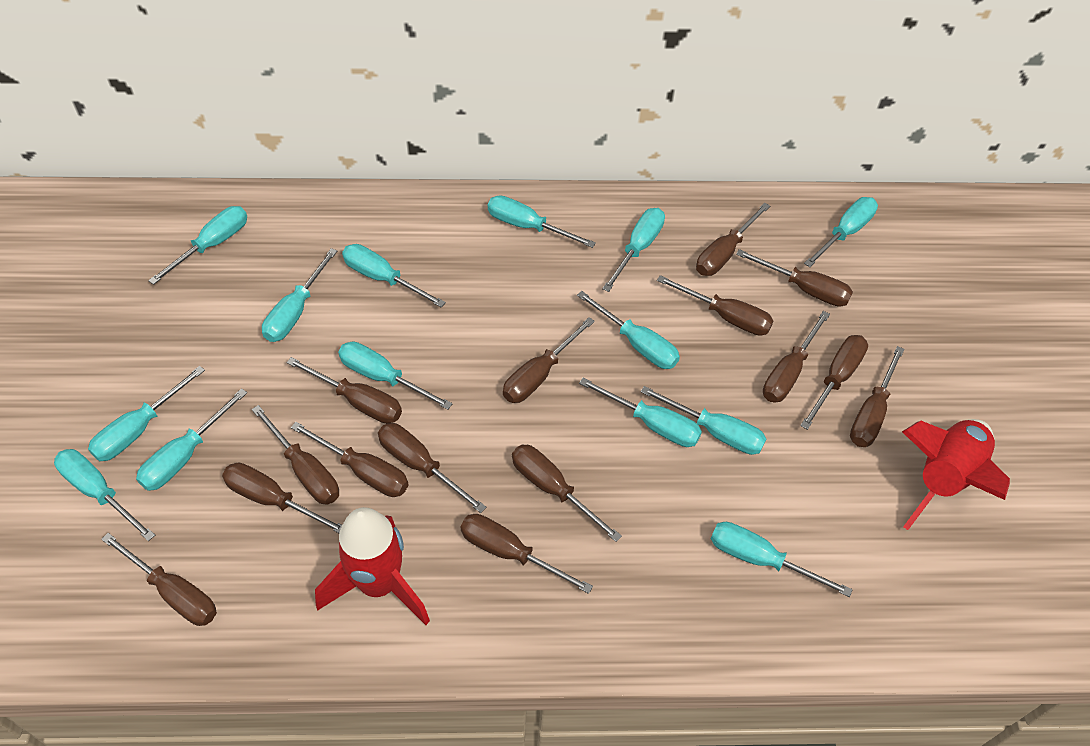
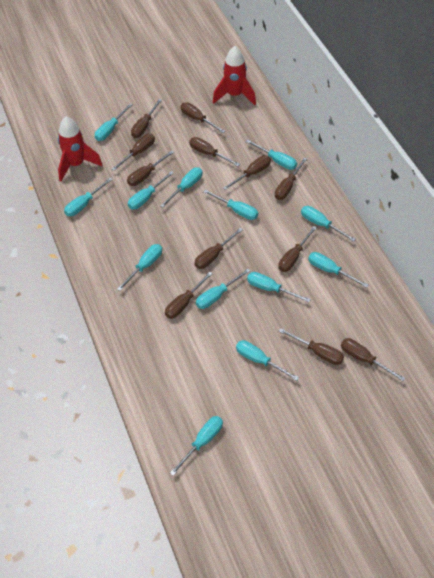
brown screwdriver: 15 -> 12
turquoise screwdriver: 14 -> 13

